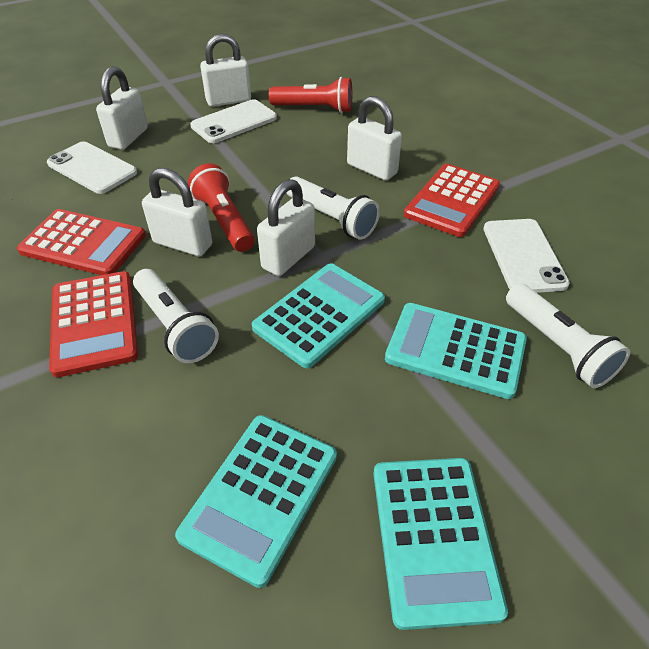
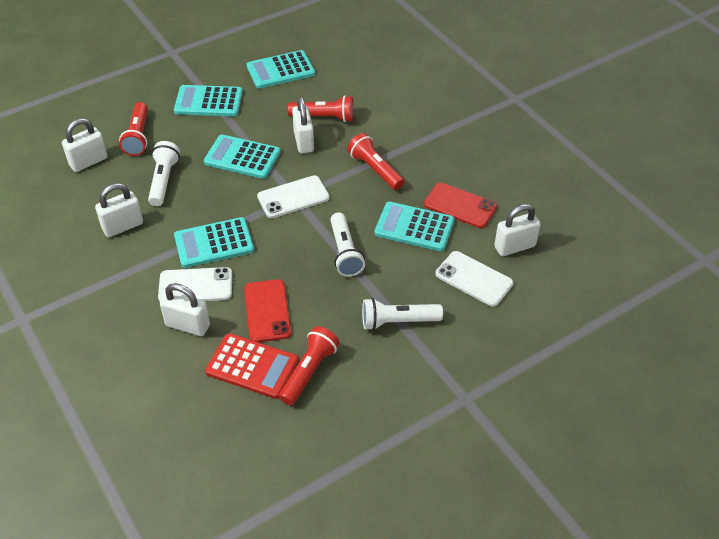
red calculator: 3 -> 1
red flashlight: 2 -> 4
red phone: 0 -> 2
turquoise calculator: 4 -> 5

